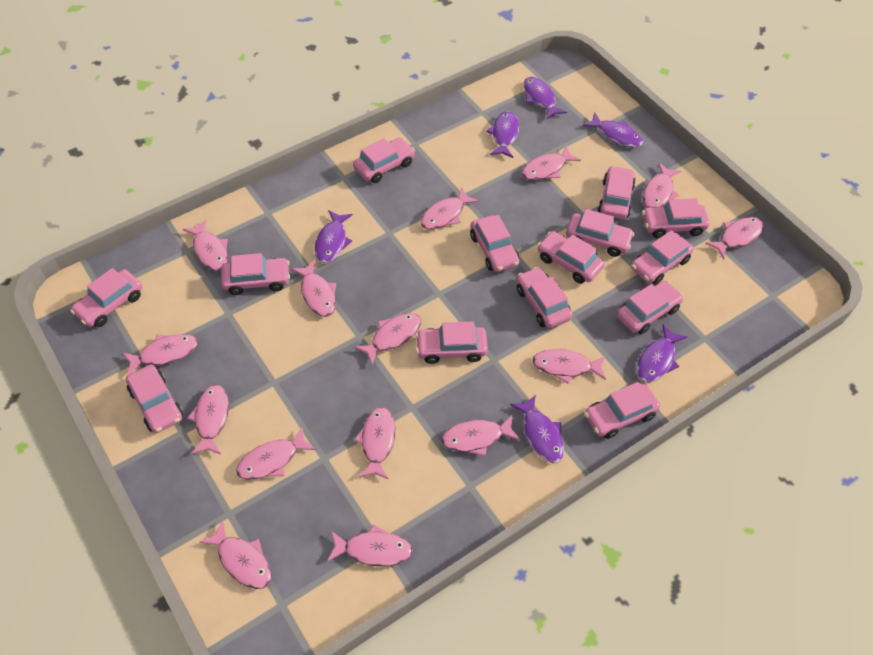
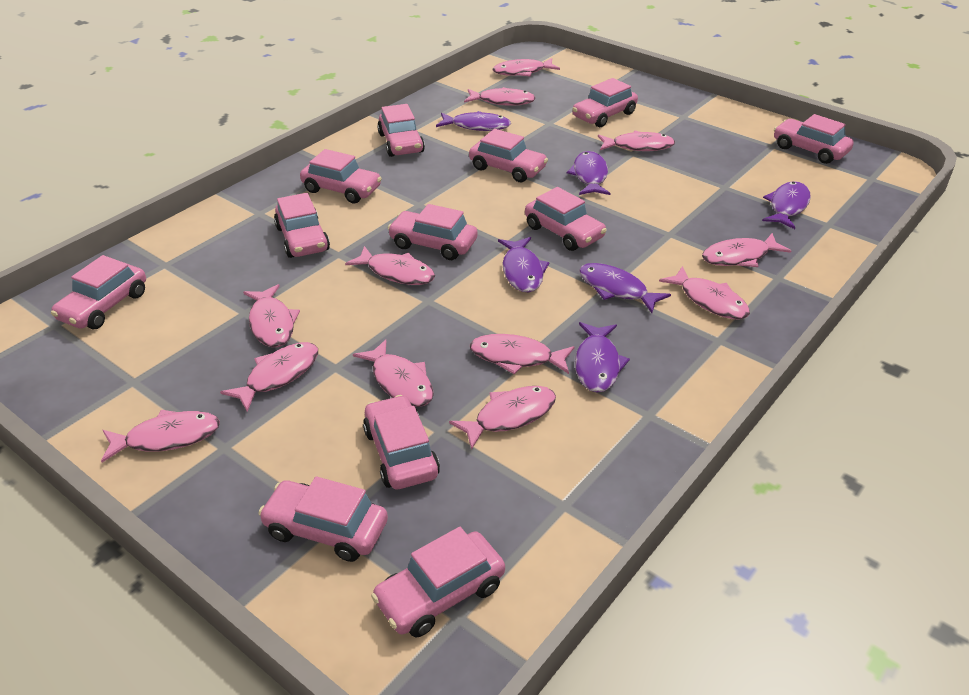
pink car: 14 -> 12
pink fish: 15 -> 12

